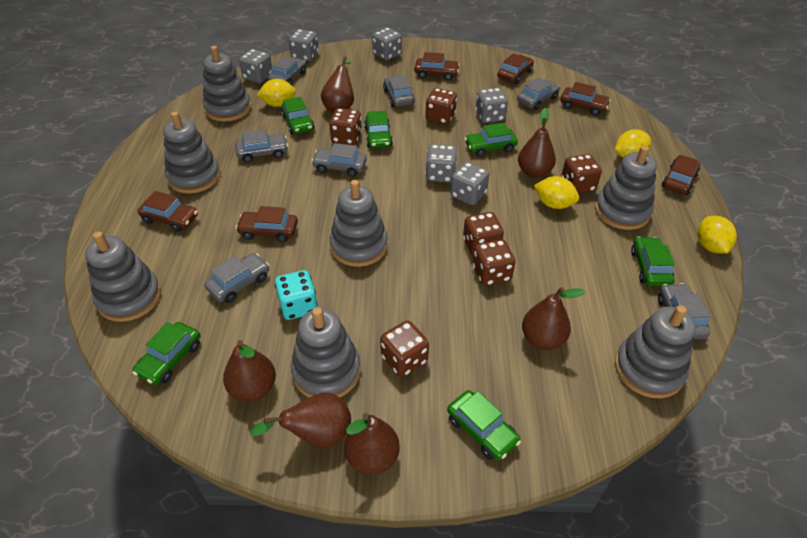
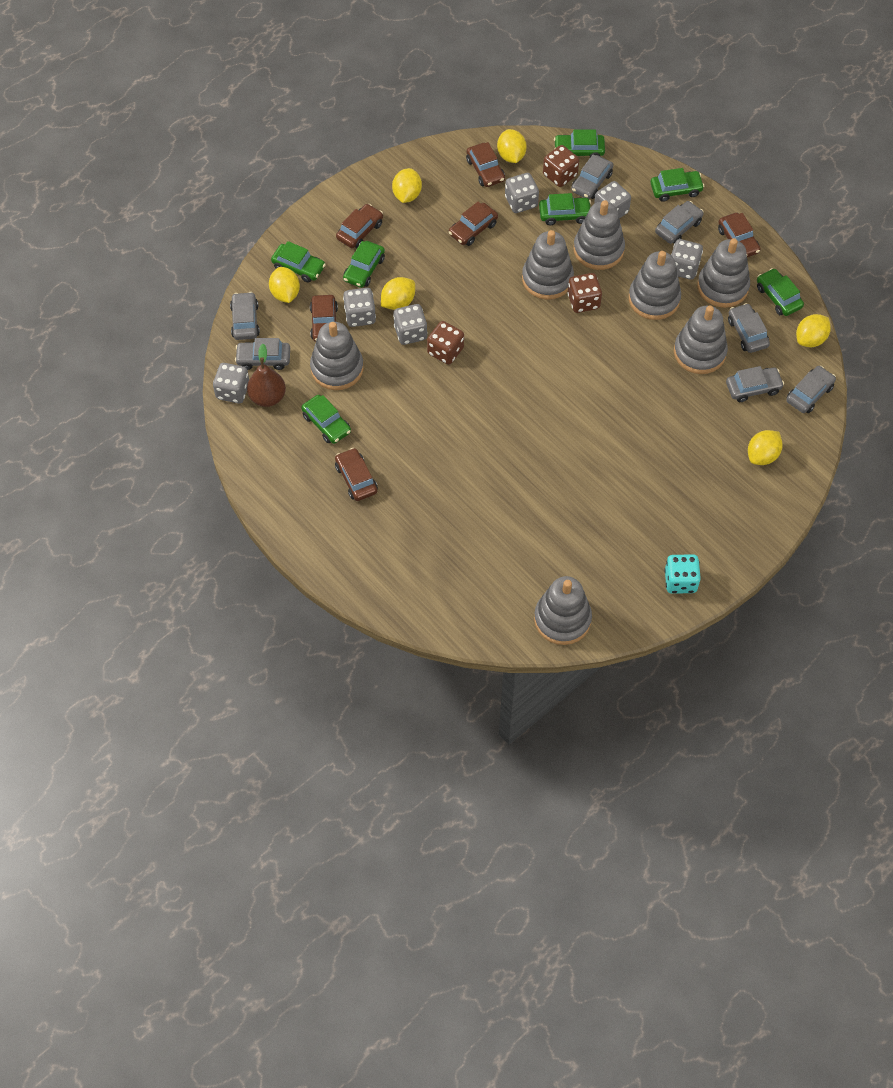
brown dice: 6 -> 3
brown pear: 6 -> 1
green car: 6 -> 7
yellow lemon: 4 -> 6

